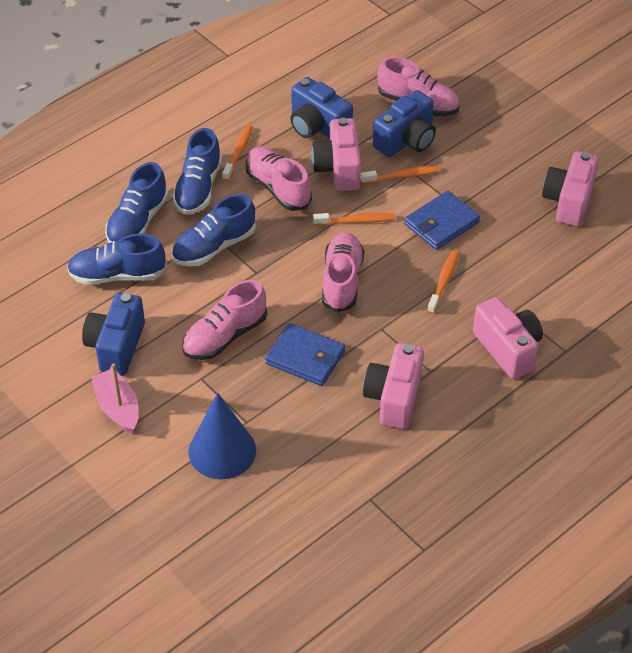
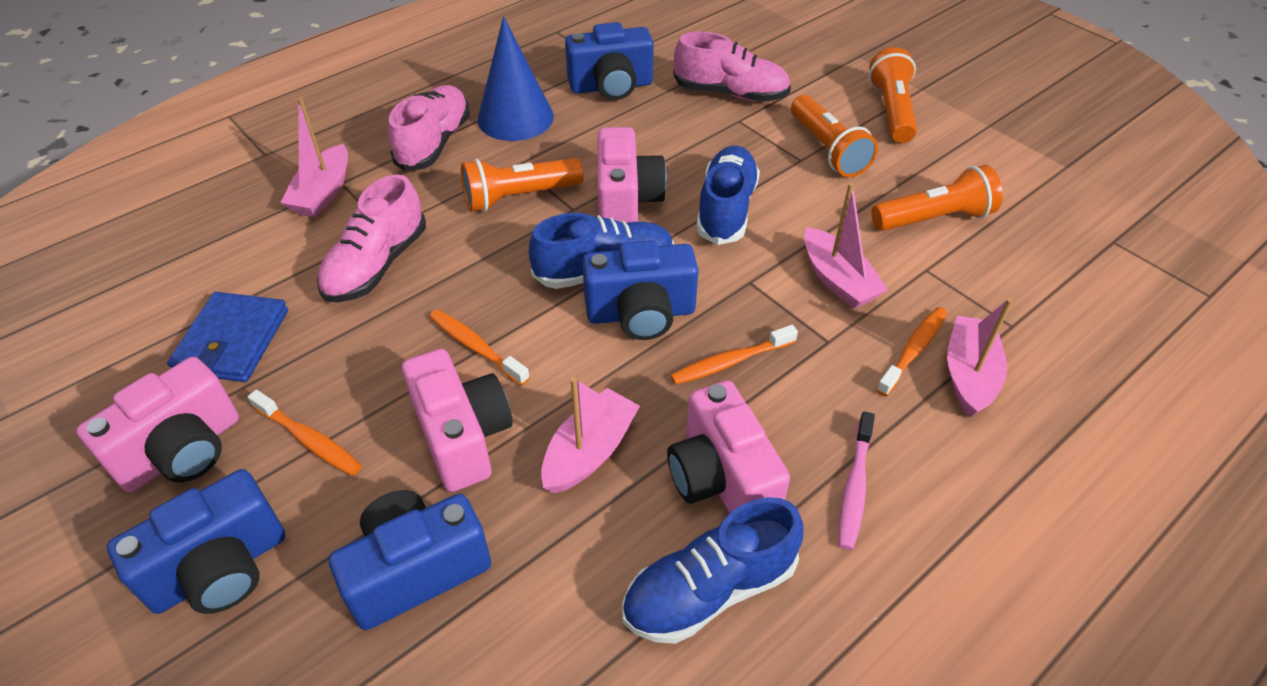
blue camera: 3 -> 4
blue shoe: 4 -> 3
blue wallet: 2 -> 1
orange flashlight: 0 -> 4
pink boat: 1 -> 4
pink shoe: 4 -> 3
pink toothbrush: 0 -> 1

